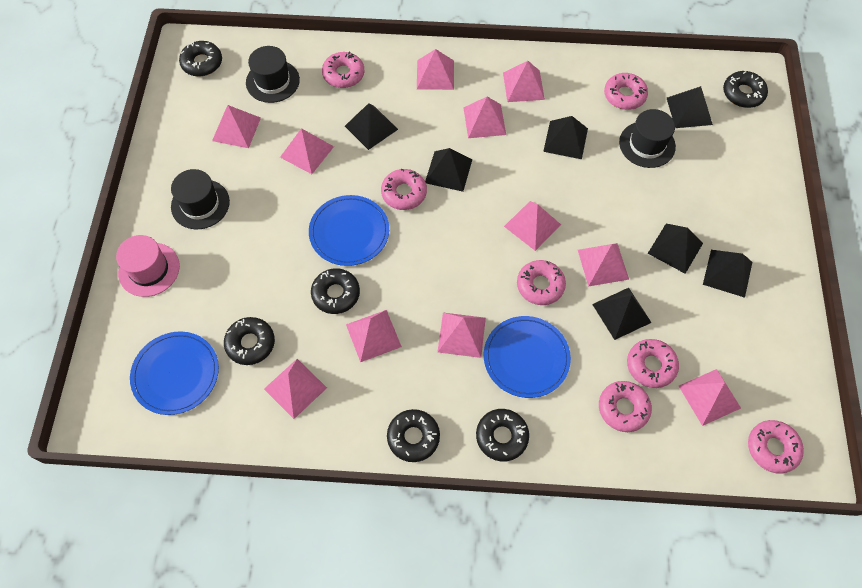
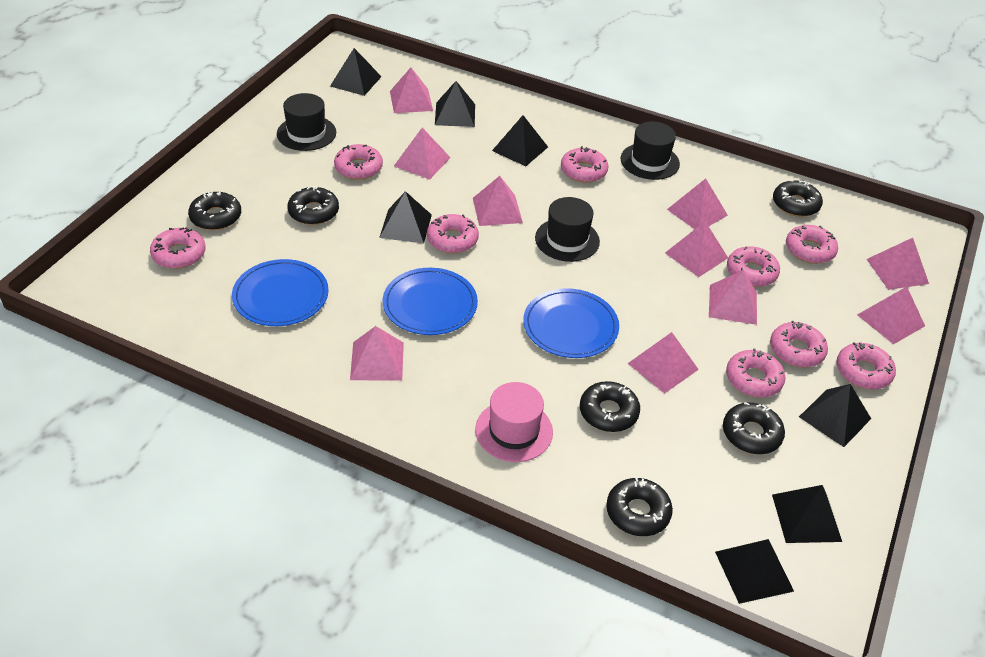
pink donut: 7 -> 9
pink pyramid: 11 -> 10

